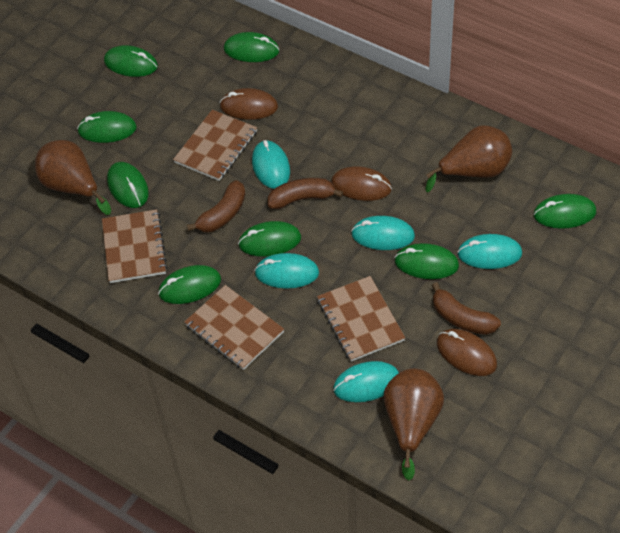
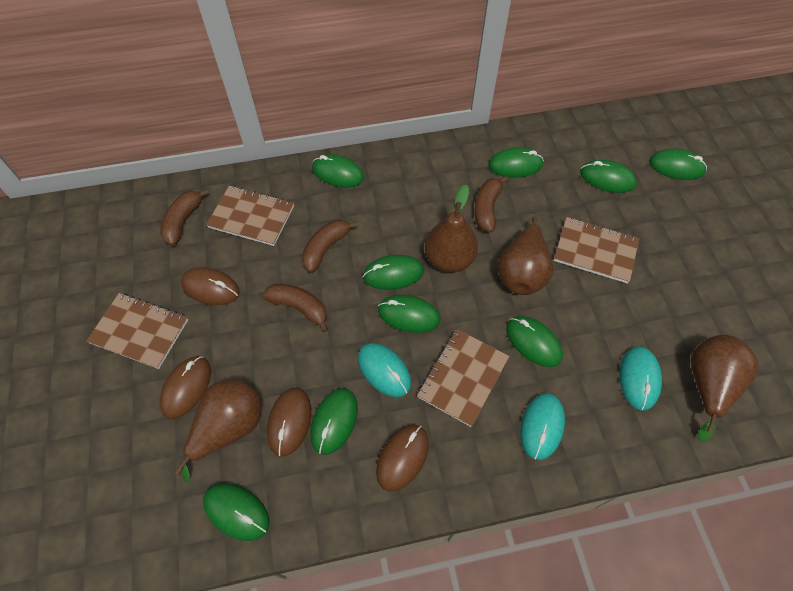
brown banana: 3 -> 4
brown mouse: 3 -> 4
brown pear: 3 -> 4
green mouse: 8 -> 9
turquoise mouse: 5 -> 3

